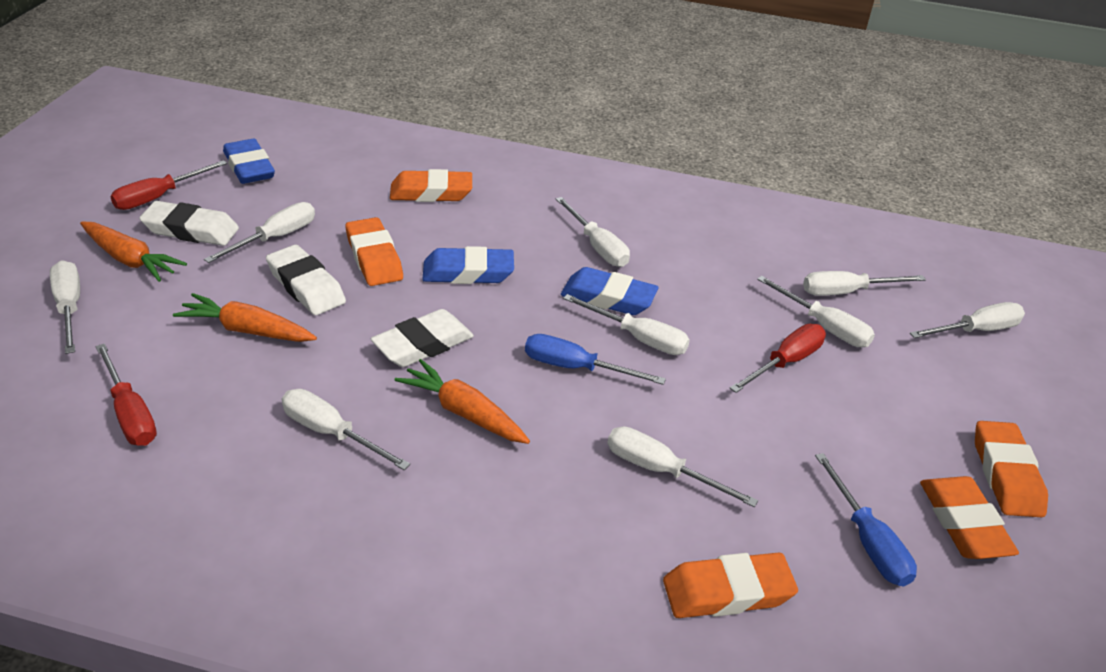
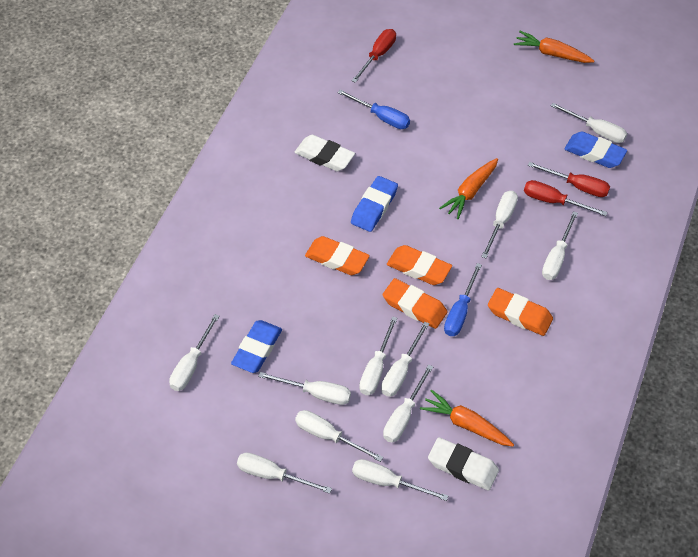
orange eraser: 5 -> 4
white eraser: 3 -> 2
white screwdriver: 9 -> 11

